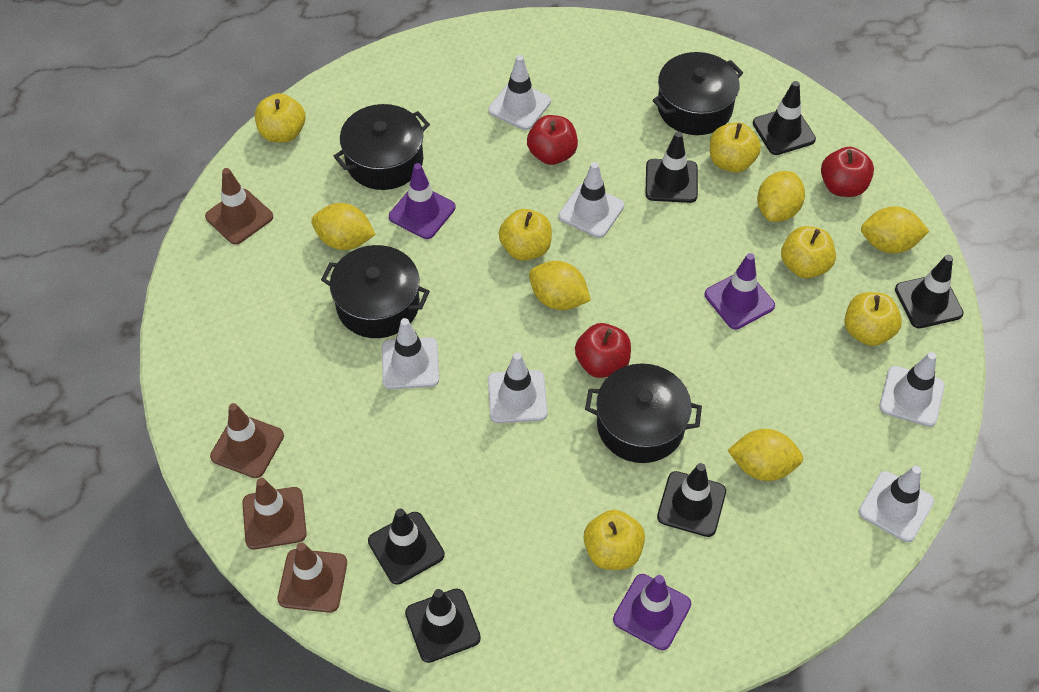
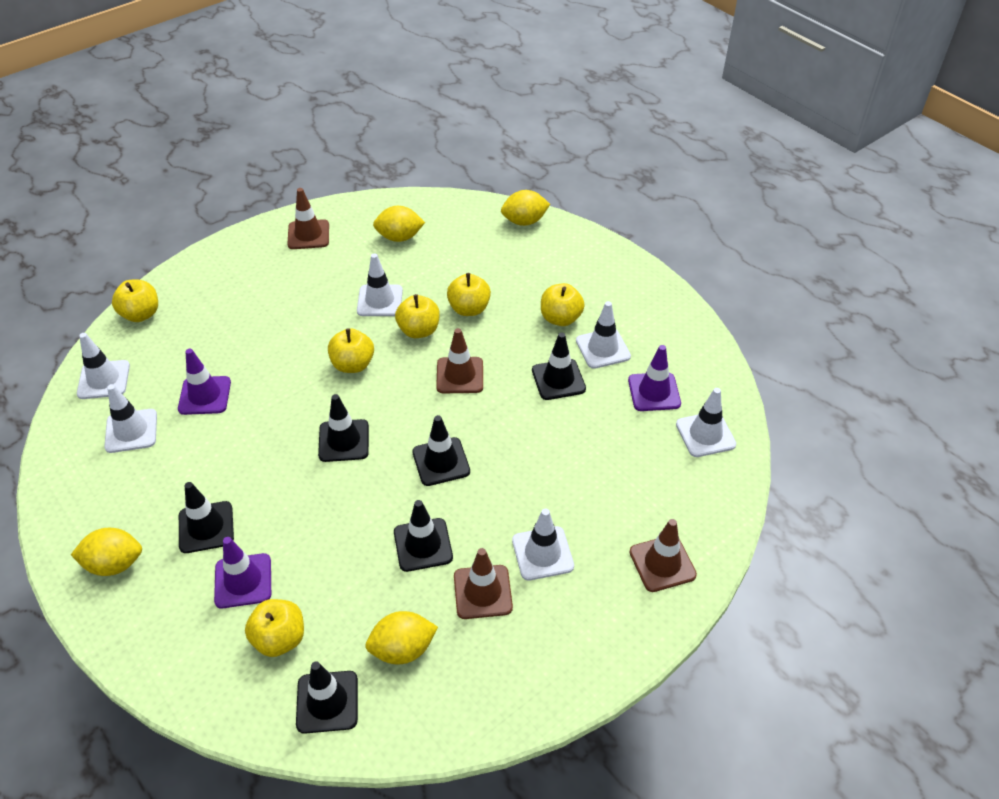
black pot: 4 -> 0
red apple: 3 -> 0
yellow lemon: 5 -> 4

